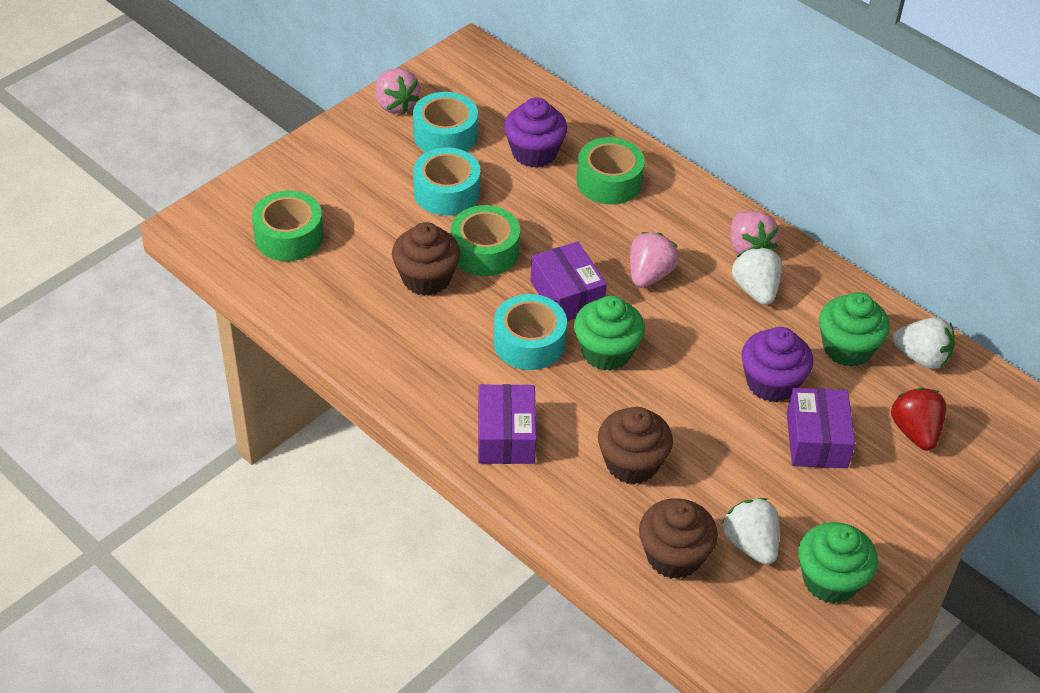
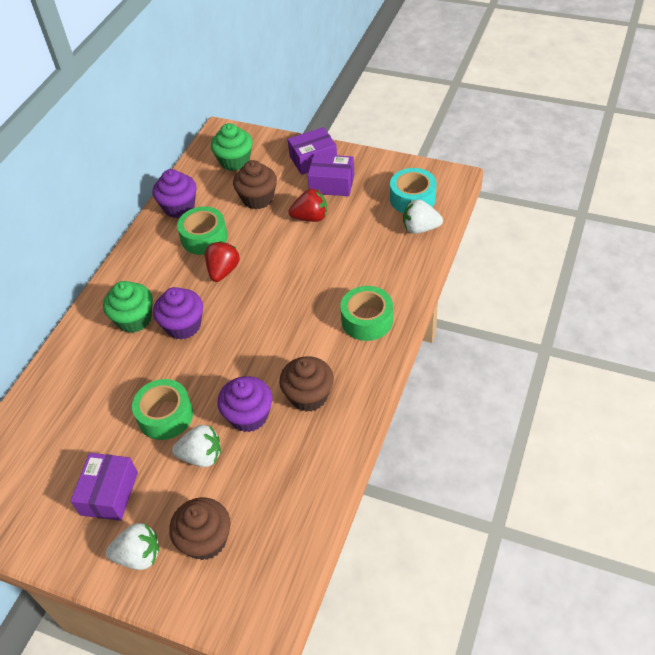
green cupcake: 3 -> 2
pink strawberry: 3 -> 0
purple cupcake: 2 -> 3
red strawberry: 1 -> 2
turquoise tape: 3 -> 1

